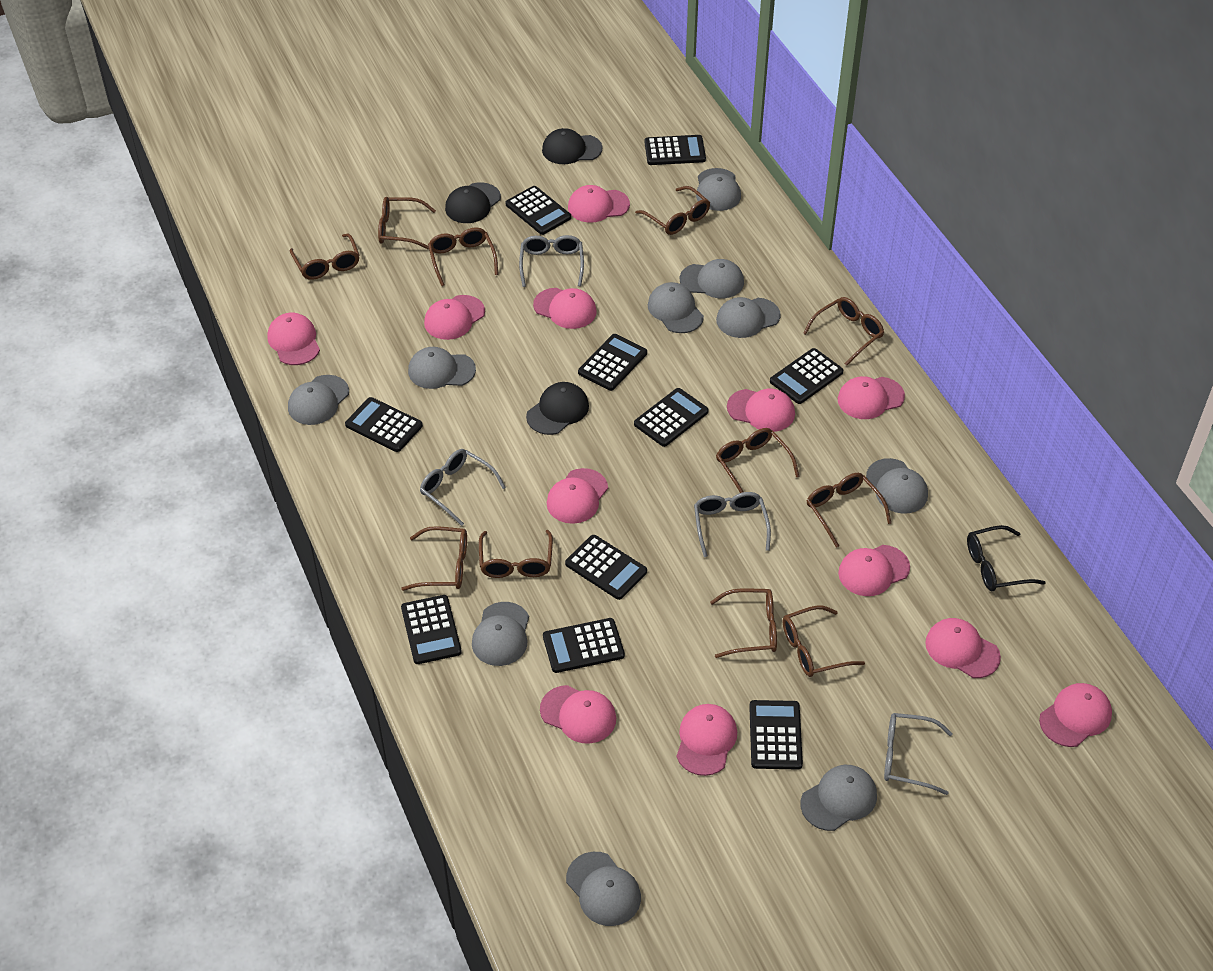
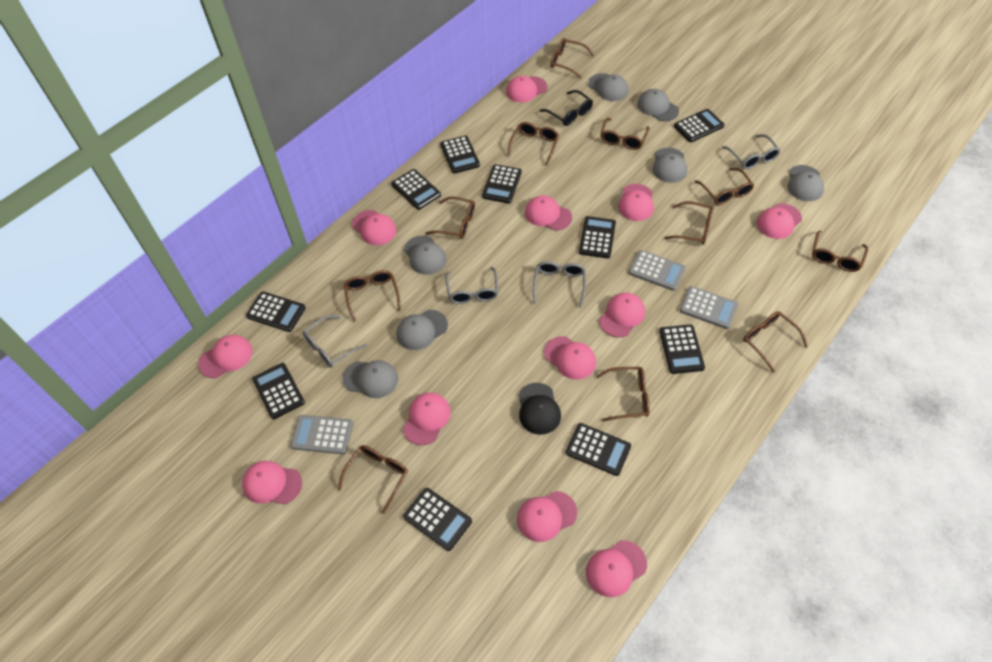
black cap: 3 -> 1
grey calculator: 0 -> 3
grey cap: 10 -> 7

